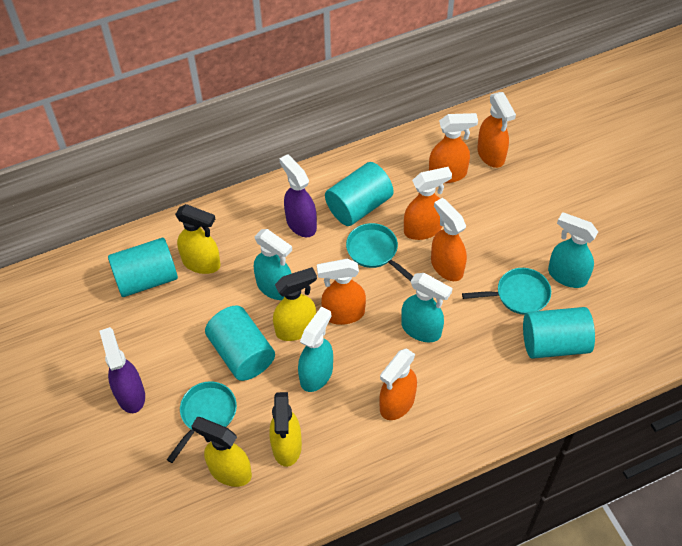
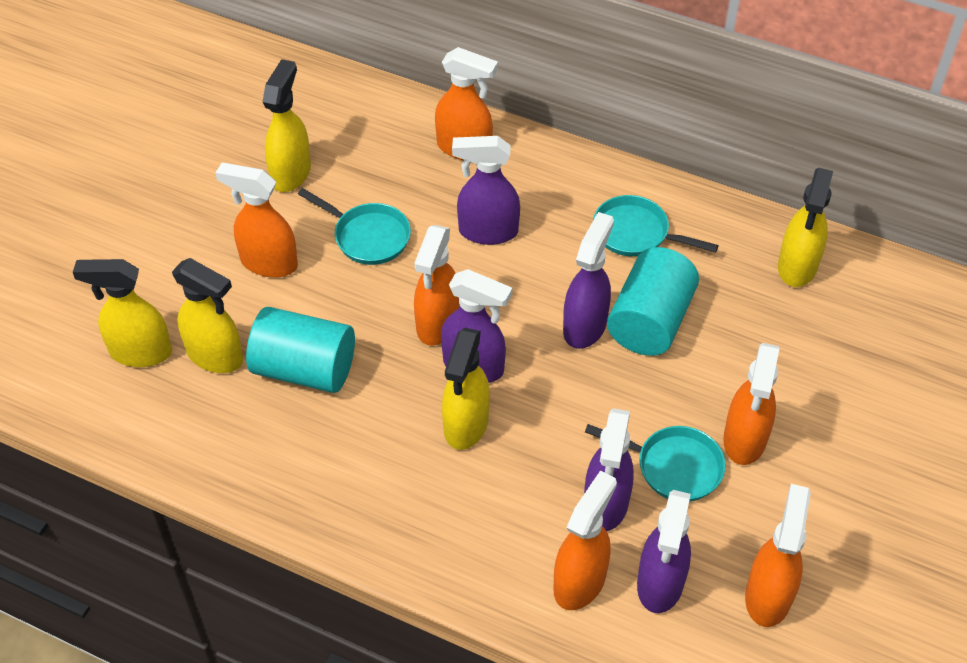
purple spray bottle: 2 -> 5
turquoise cylinder: 4 -> 2
turquoise spray bottle: 4 -> 0
yellow spray bottle: 4 -> 5

